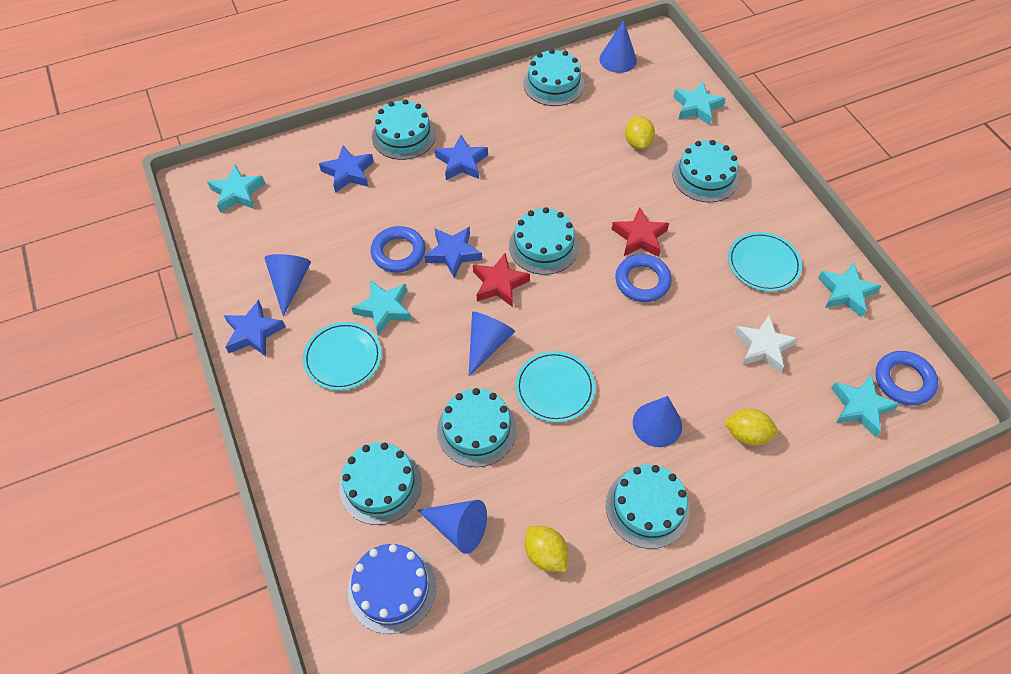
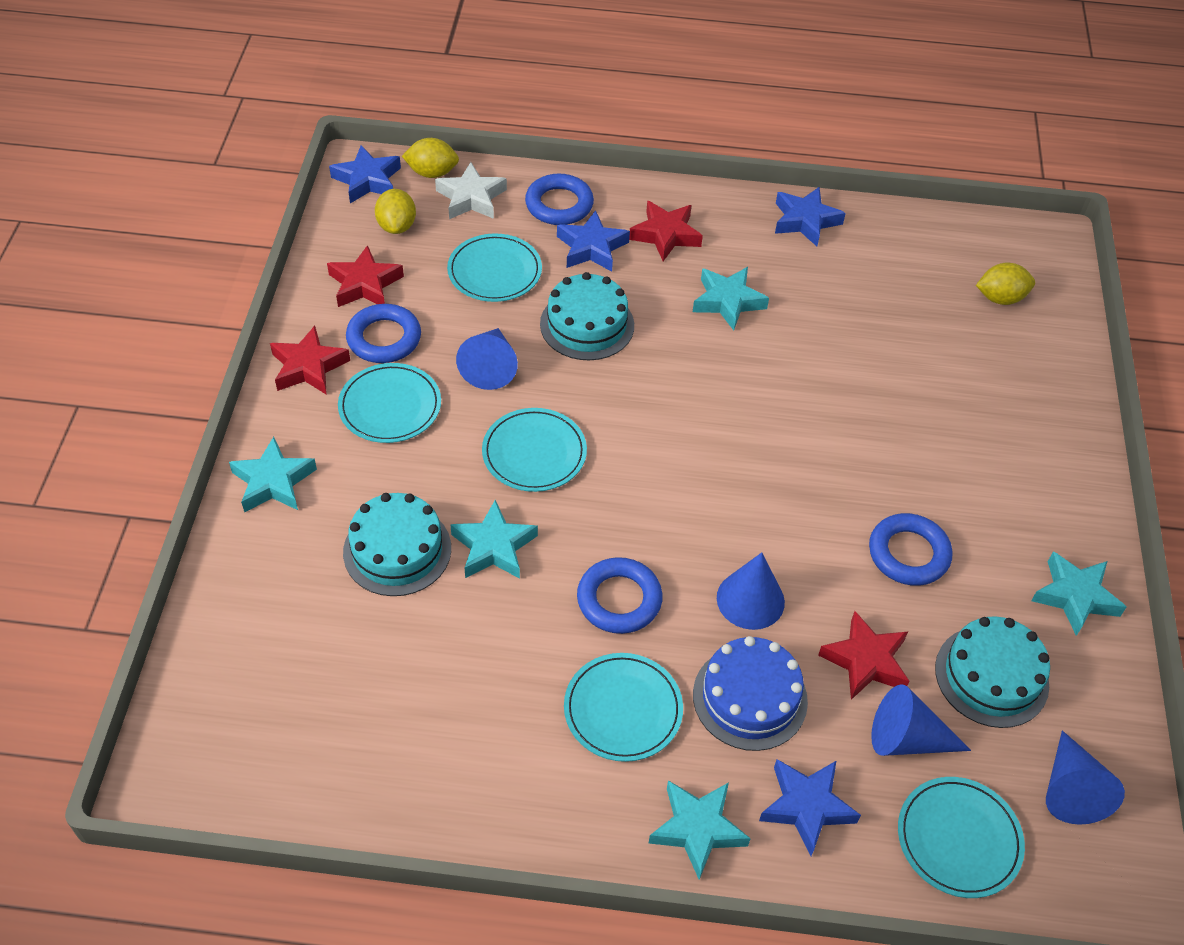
blue cone: 5 -> 4
blue ring: 3 -> 4
red star: 2 -> 4
turquoise cake: 7 -> 3
turquoise plate: 3 -> 5

